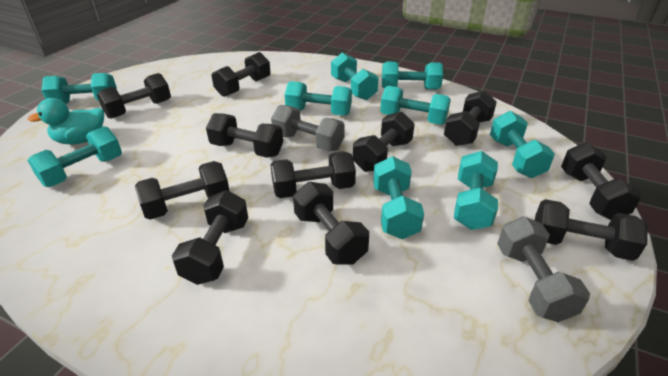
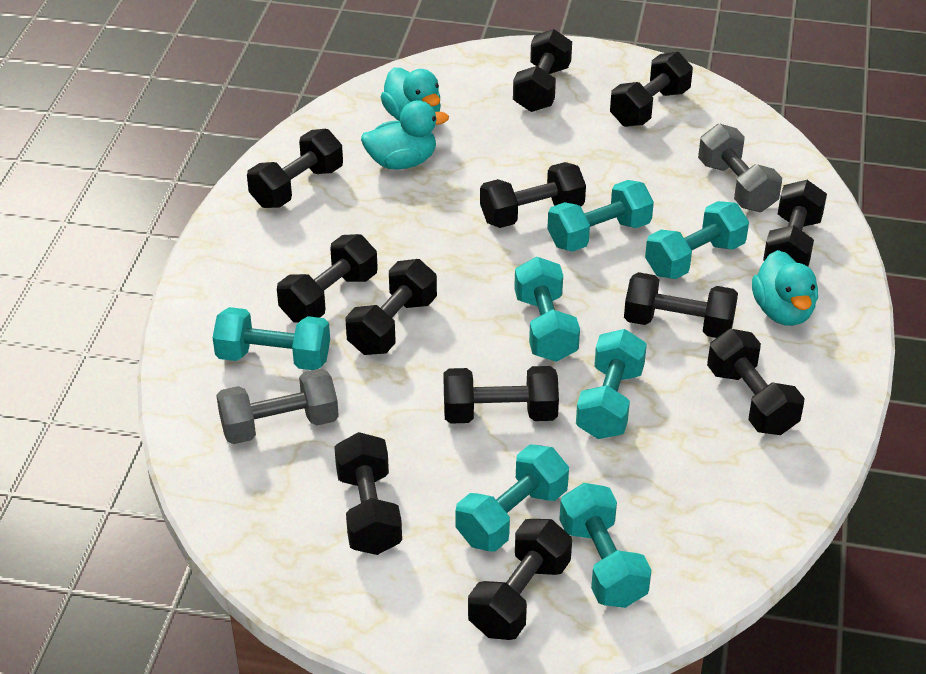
black dumbbell: 11 -> 12
turquoise duck: 1 -> 3
turquoise dumbbell: 9 -> 7

